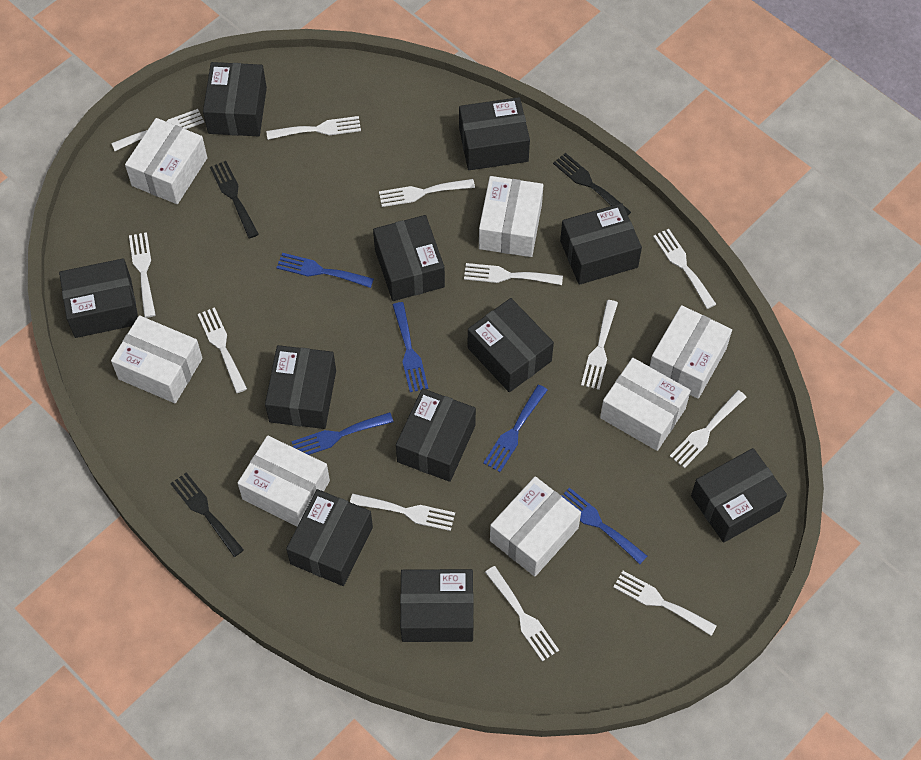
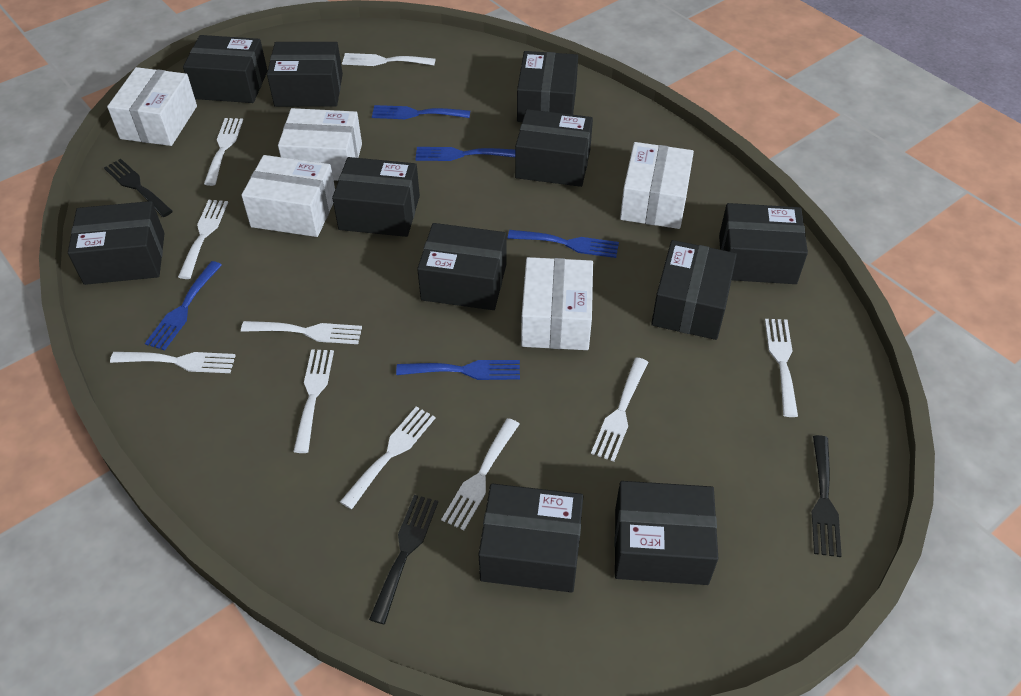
white box: 7 -> 5
white fork: 12 -> 10

